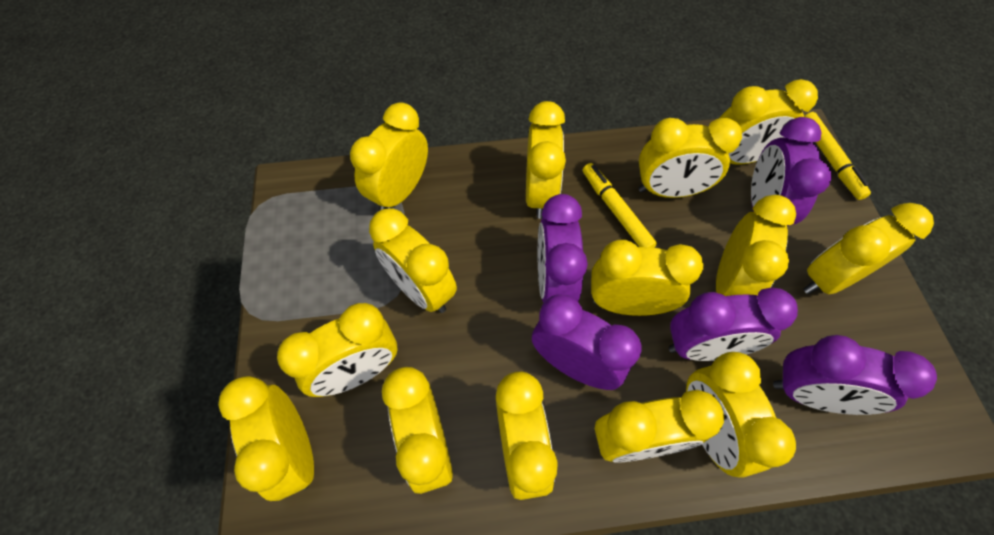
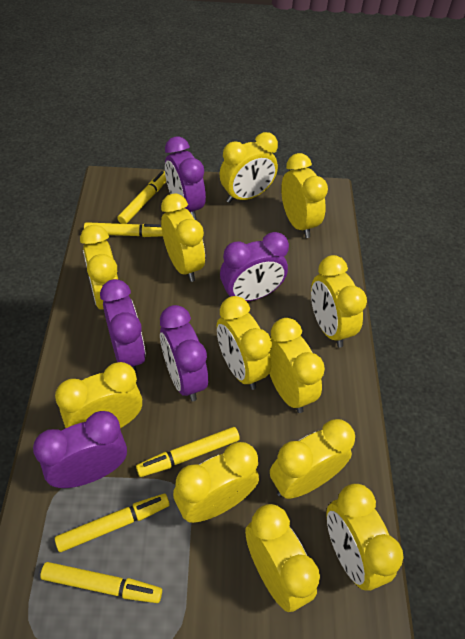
yellow clock: 14 -> 12
yellow marker: 2 -> 5

